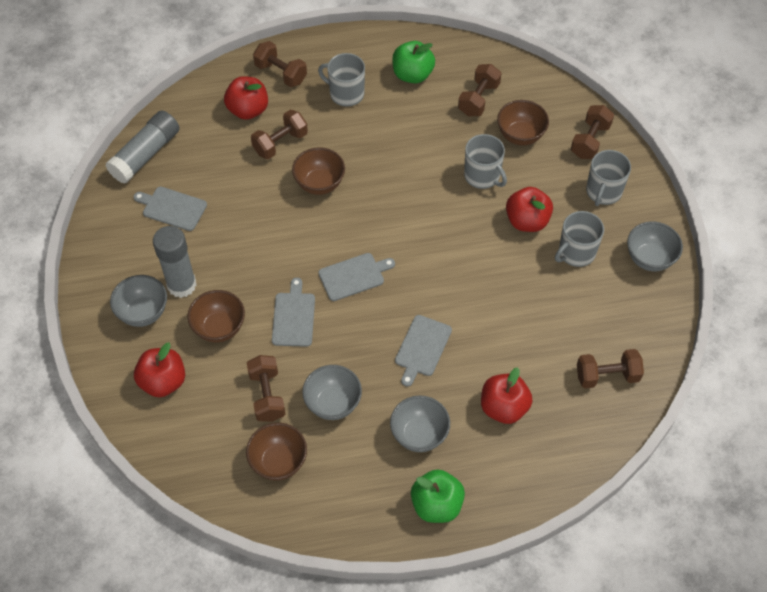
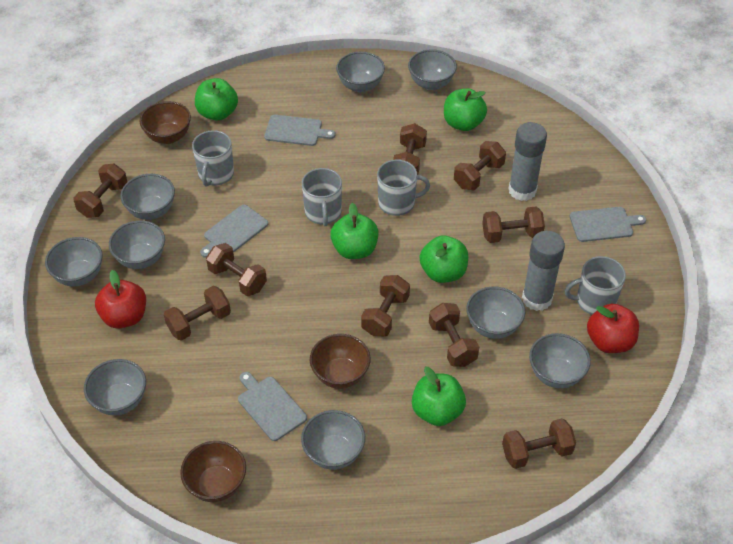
brown bowl: 4 -> 3
brown dumbbell: 6 -> 9
green apple: 2 -> 5
grey bowl: 4 -> 9
red apple: 4 -> 2

